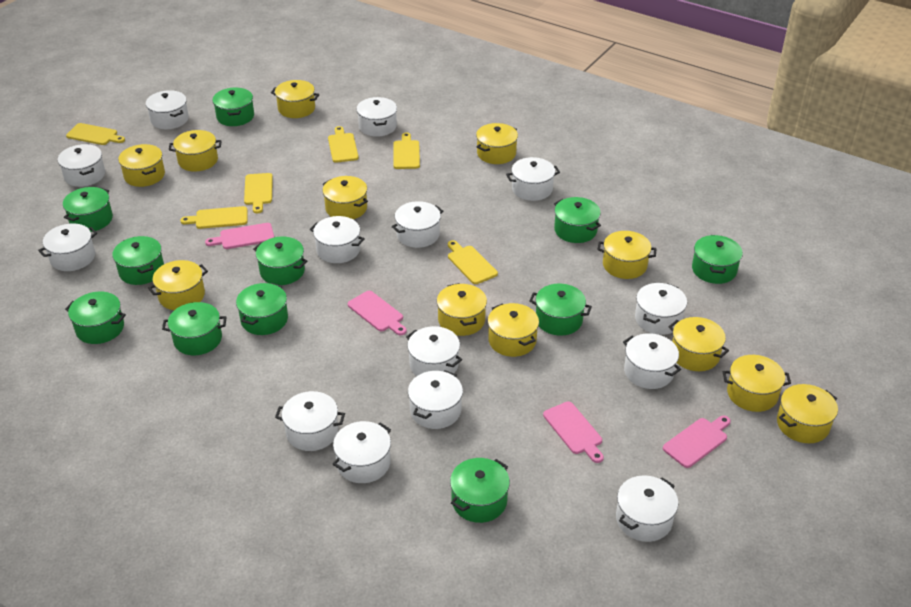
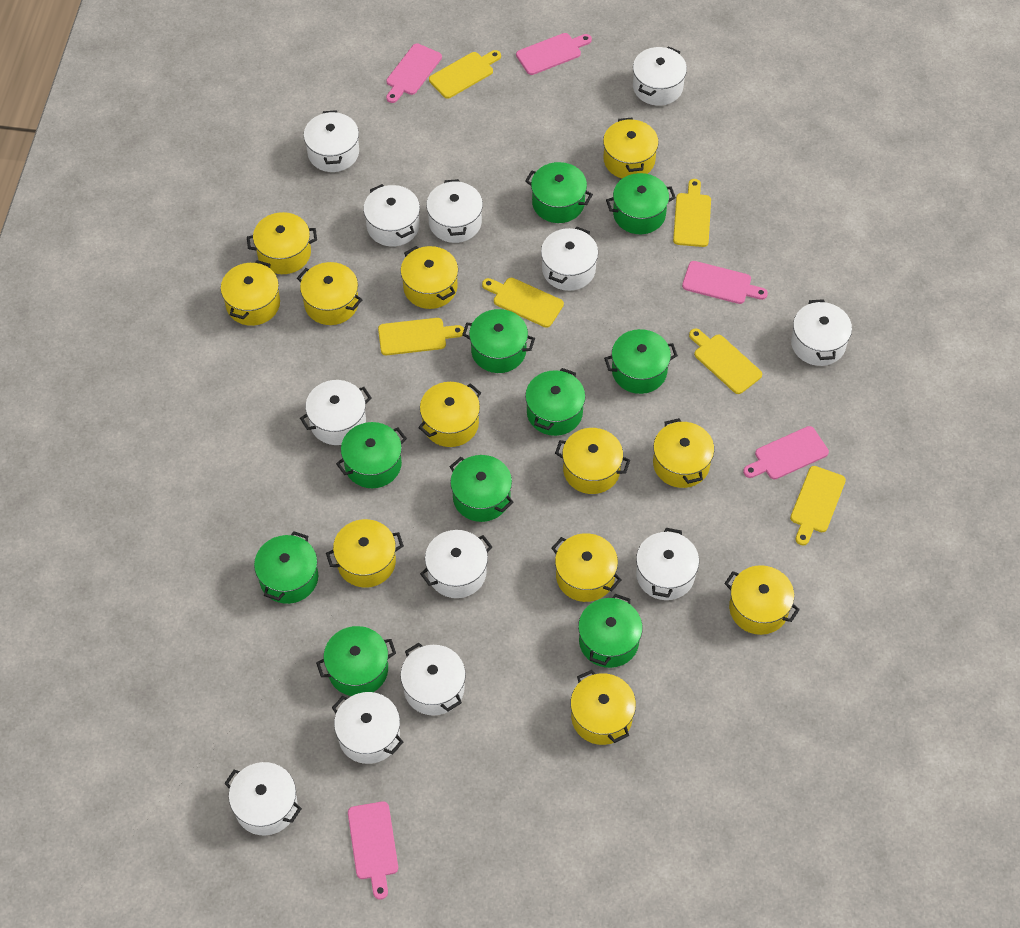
green pot: 11 -> 10
pink cutting board: 4 -> 5
white pot: 14 -> 12

